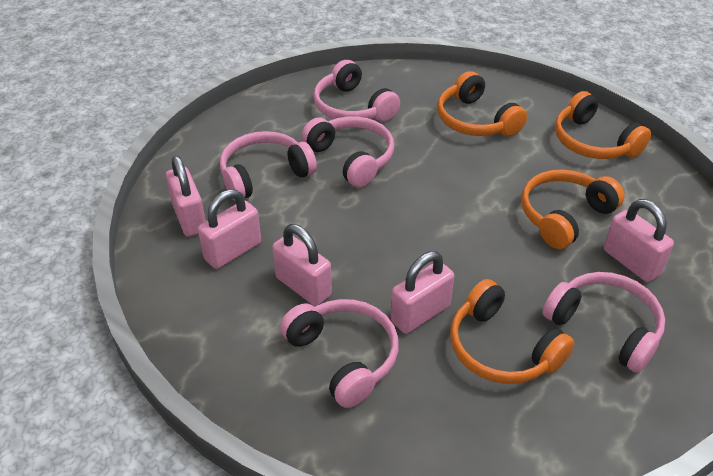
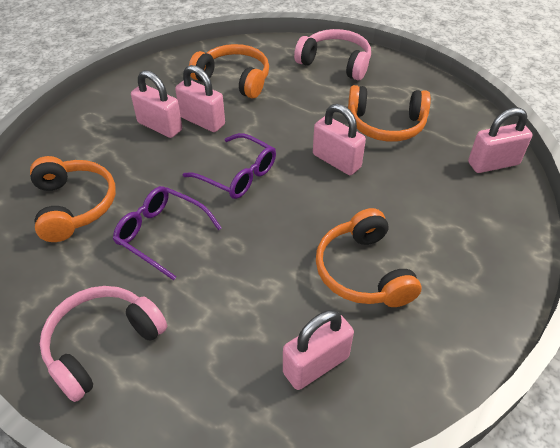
pink headphones: 5 -> 2
purple glasses: 0 -> 2

